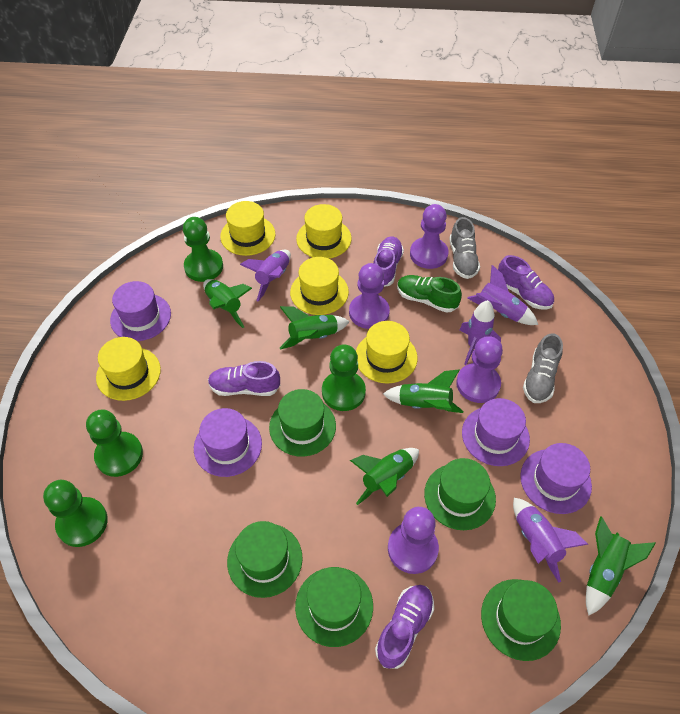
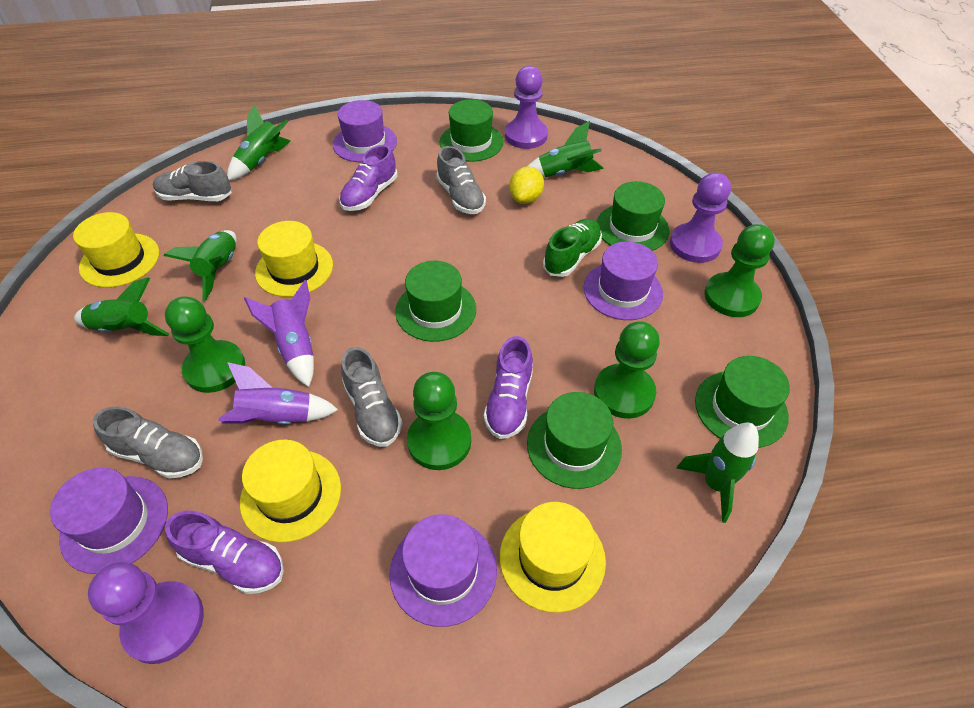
grey shoe: 2 -> 4
purple pawn: 4 -> 3
purple rocket: 4 -> 2
purple shoe: 4 -> 3
yellow hat: 5 -> 4
yellow lemon: 0 -> 1

